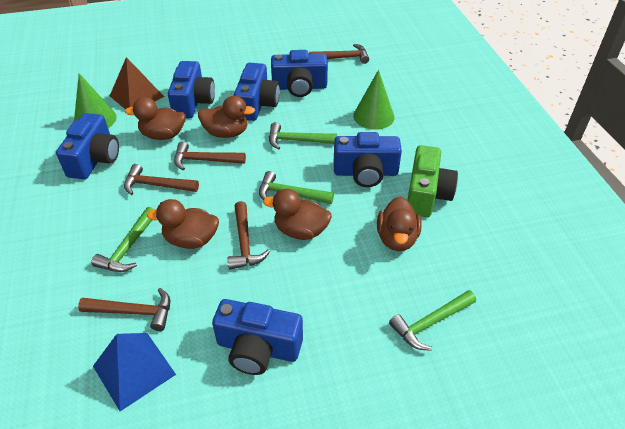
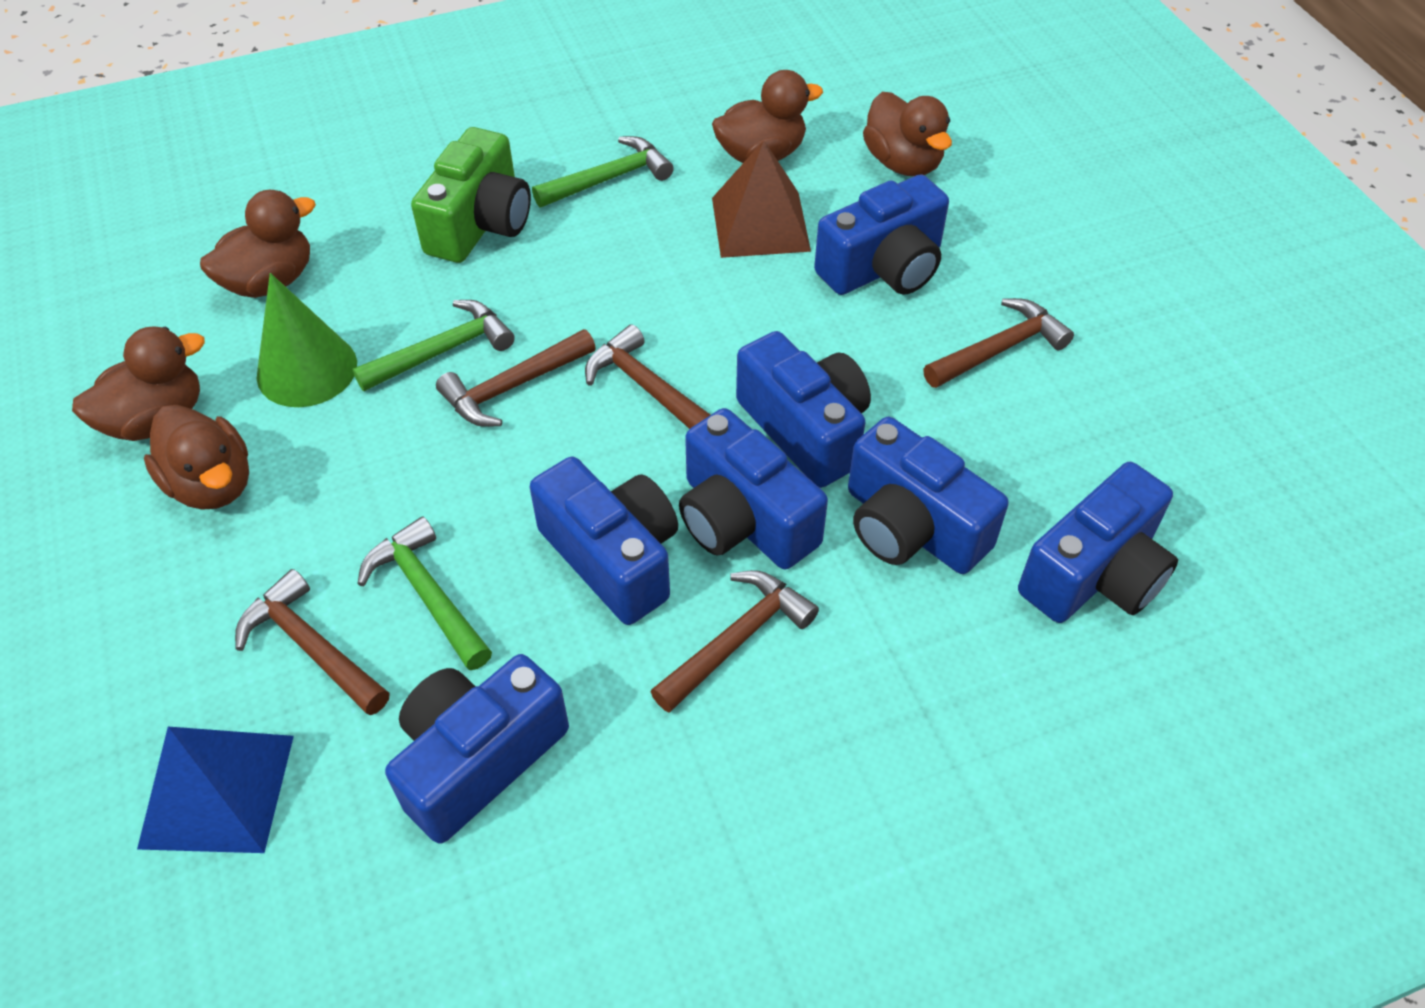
blue camera: 6 -> 7
green cone: 2 -> 1
green hammer: 4 -> 3

